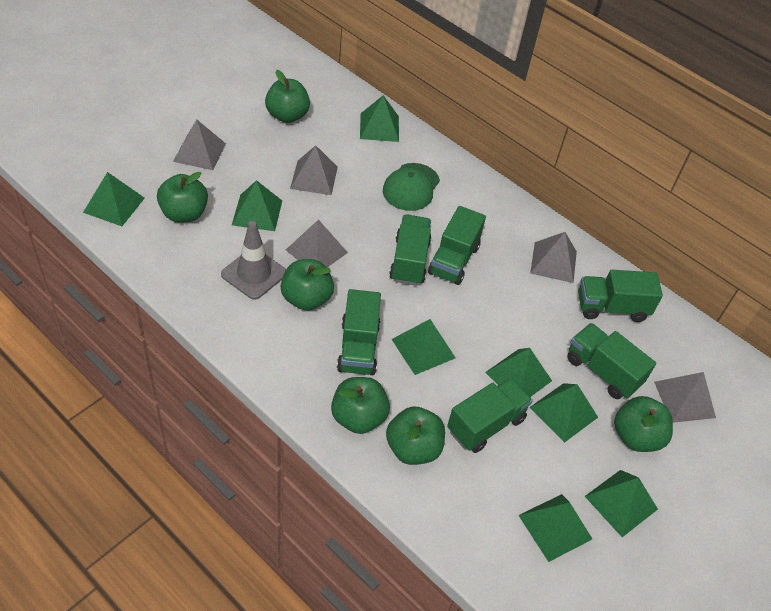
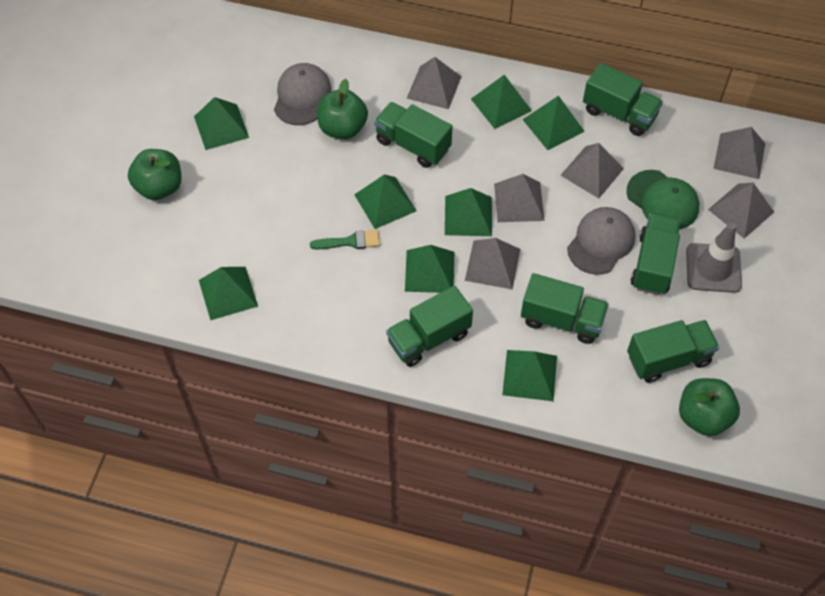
green apple: 6 -> 3
green brush: 0 -> 1
grey cap: 0 -> 2
grey pyramid: 5 -> 6

